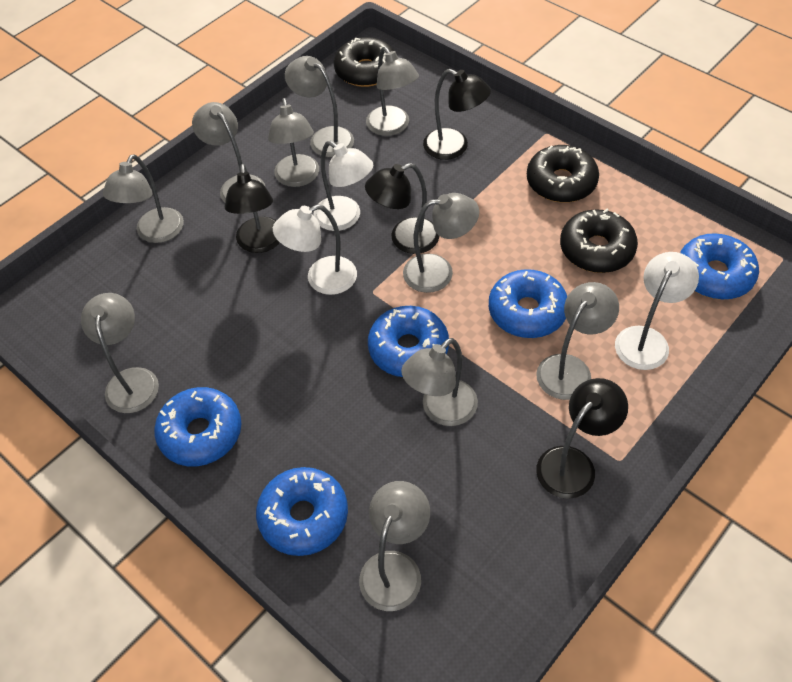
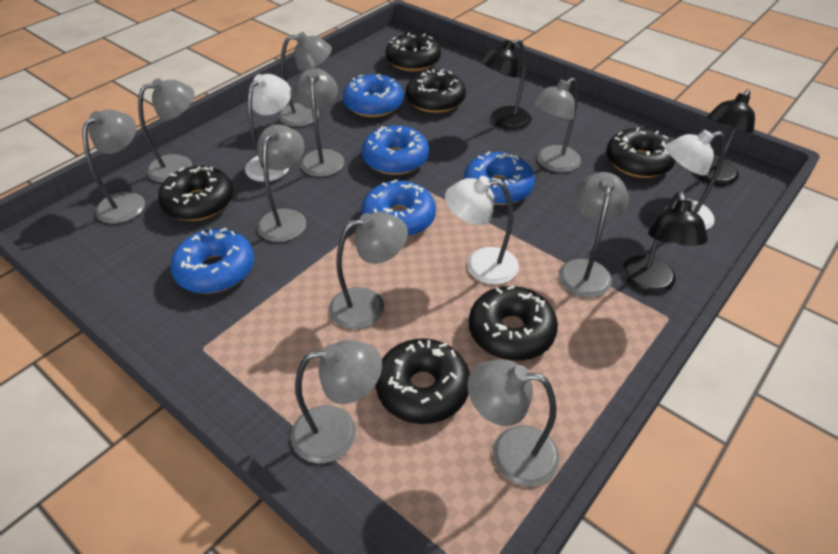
black donut: 3 -> 6
black lamp: 4 -> 3

